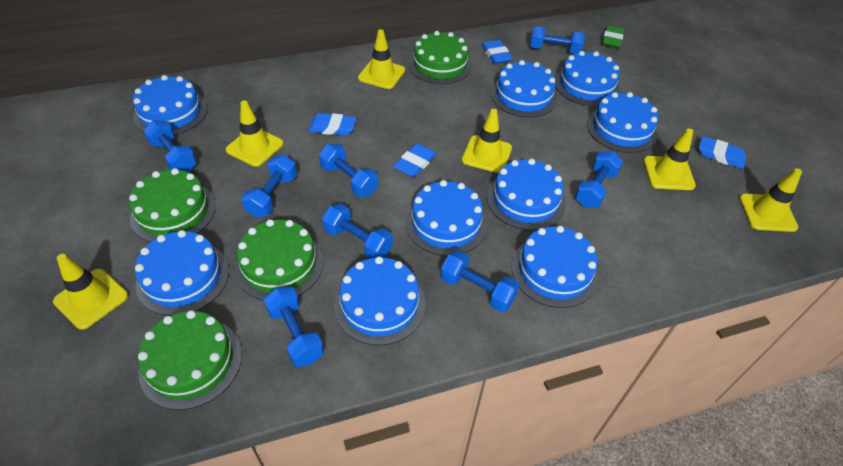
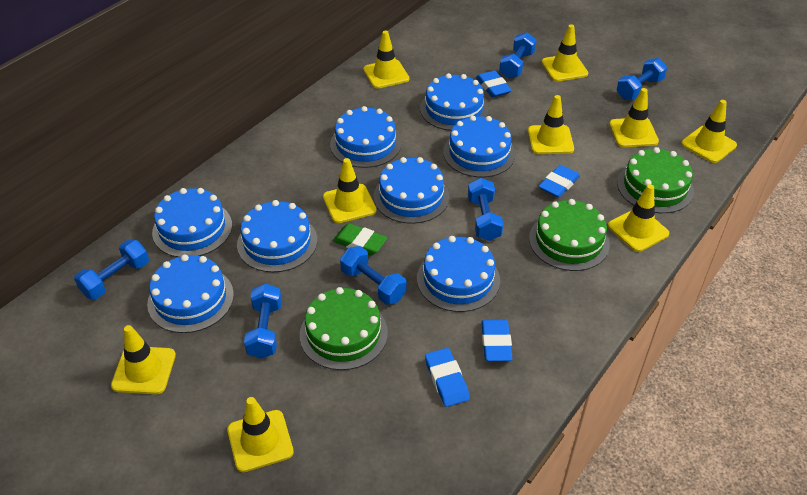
blue cake: 9 -> 8
blue dumbbell: 8 -> 6
green cake: 4 -> 3
yellow traffic cone: 6 -> 9

